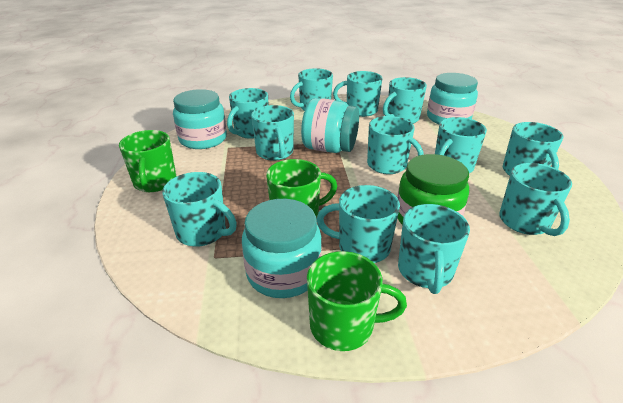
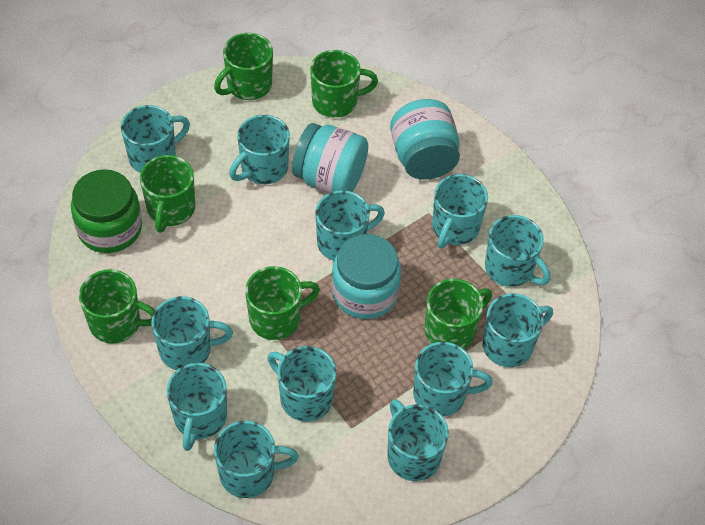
green mug: 3 -> 6
turquoise jar: 4 -> 3

